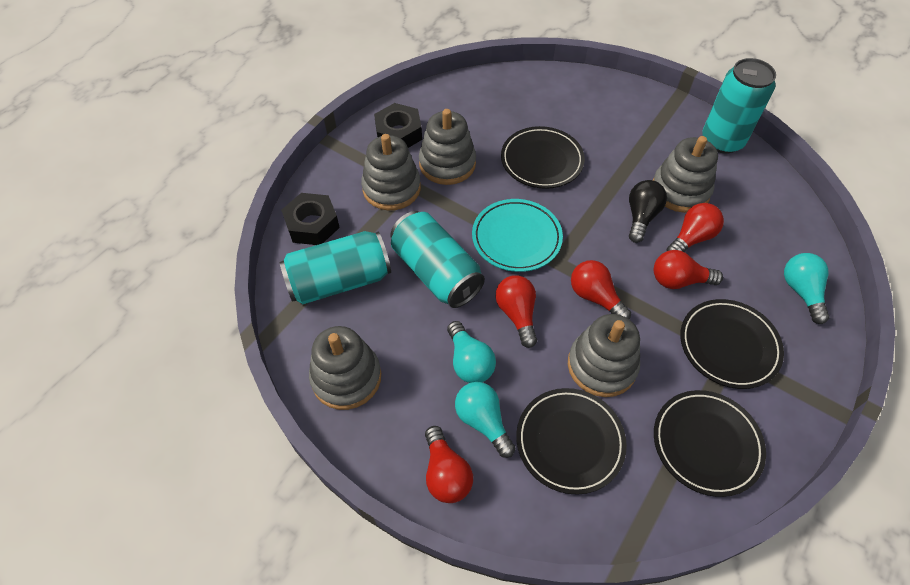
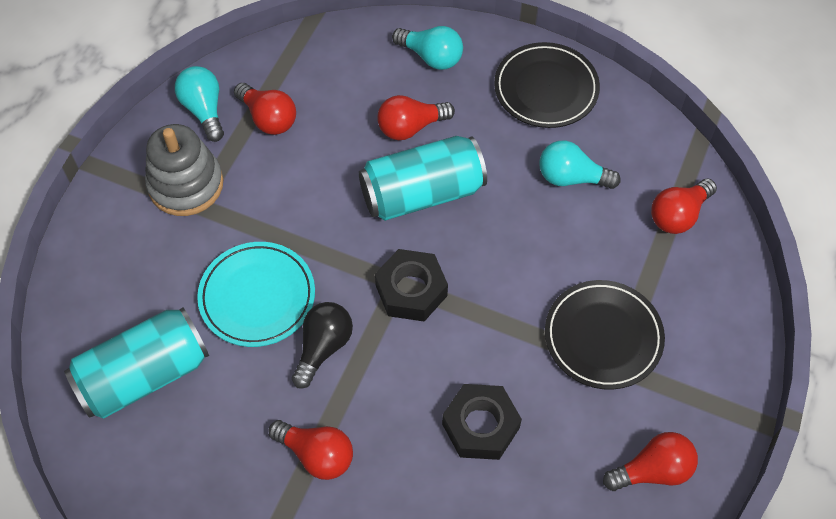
black plate: 4 -> 2
grey stacking toy: 5 -> 1
turquoise can: 3 -> 2

